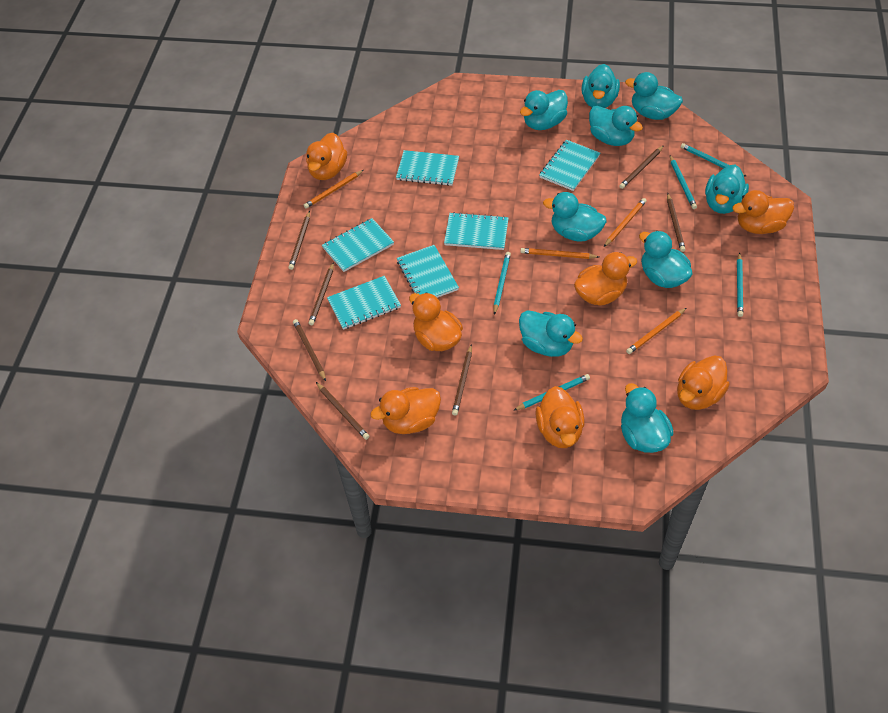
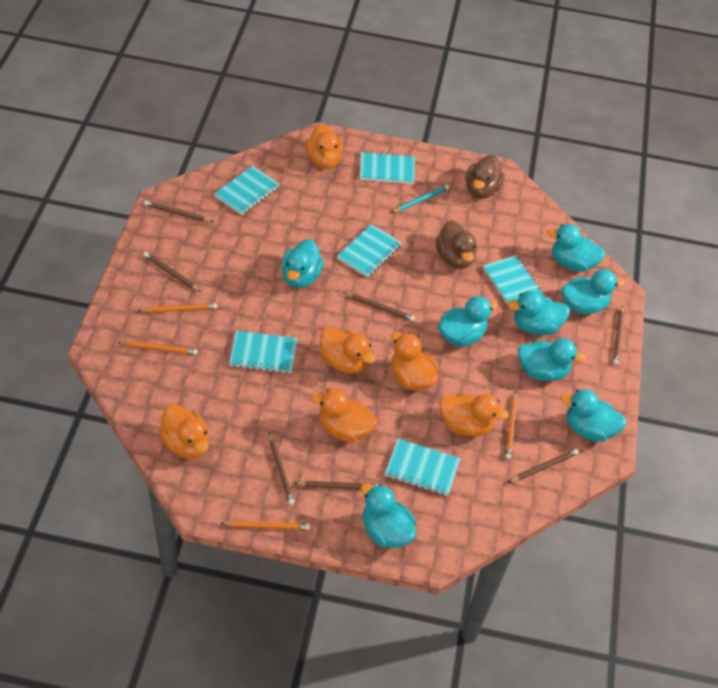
brown duck: 0 -> 2
orange duck: 7 -> 6
turquoise duck: 9 -> 8
turquoise pencil: 5 -> 1

